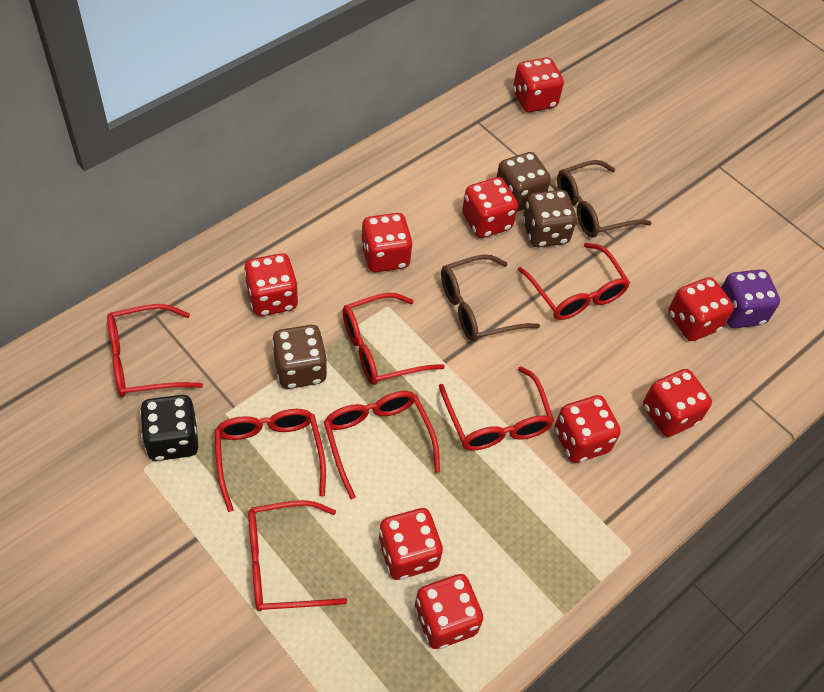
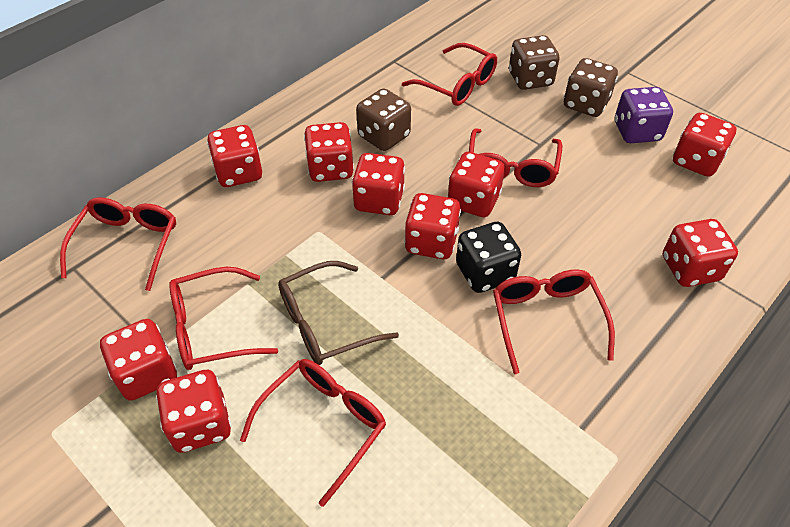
brown glasses: 2 -> 1
red glasses: 7 -> 6

